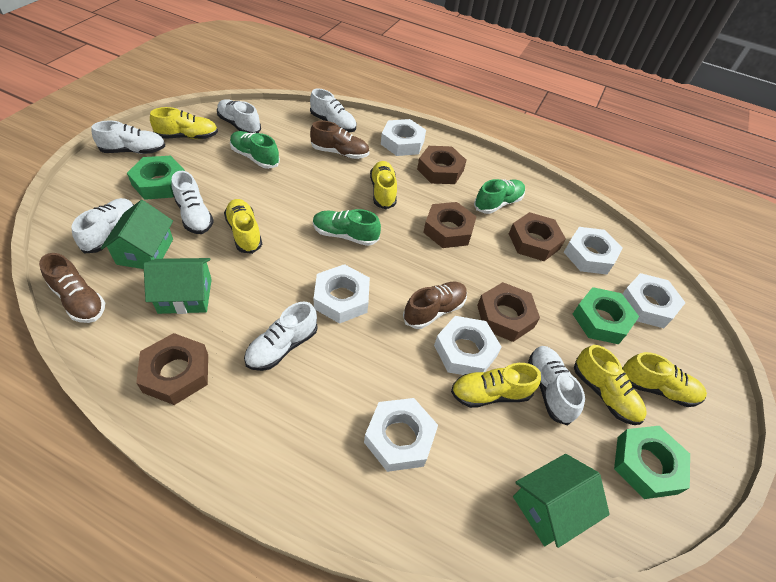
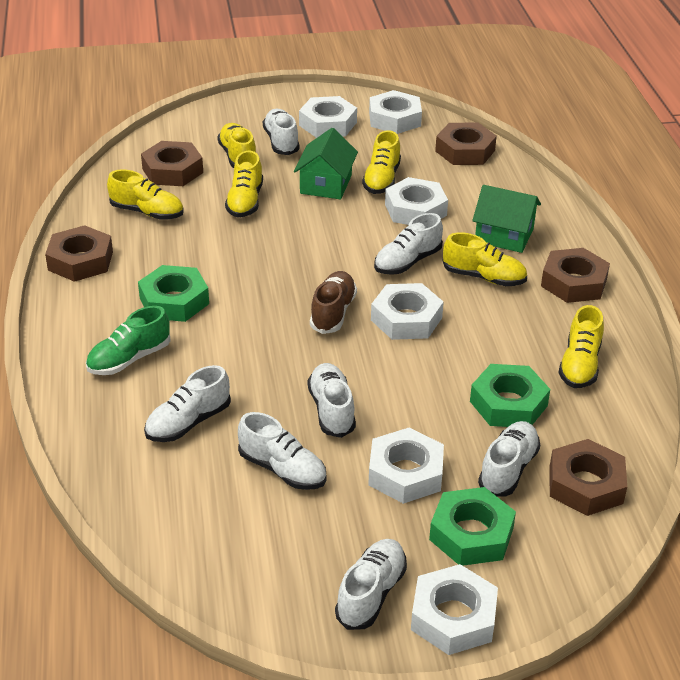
brown shoe: 3 -> 1
green house: 3 -> 2
green shoe: 3 -> 1

